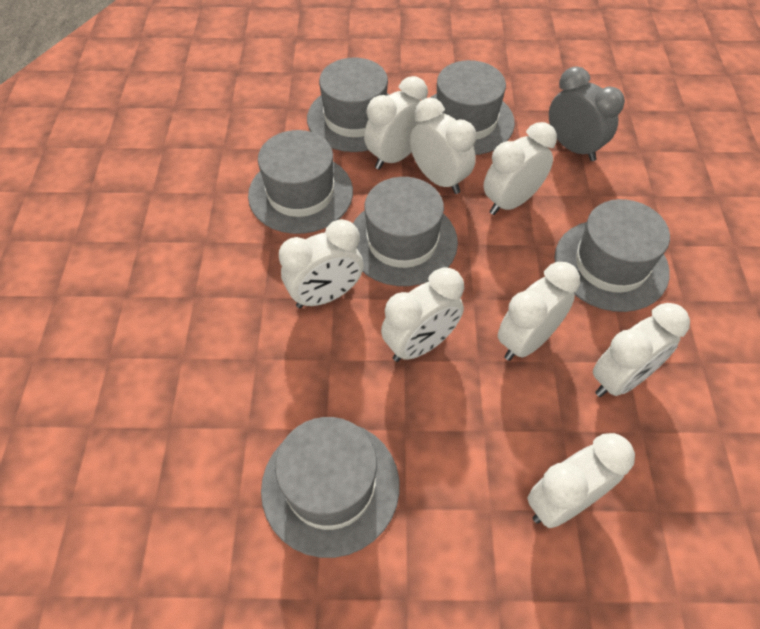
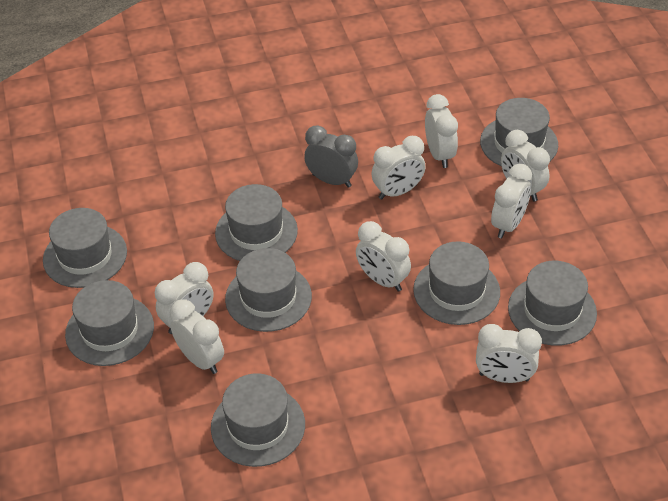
grey hat: 6 -> 8

